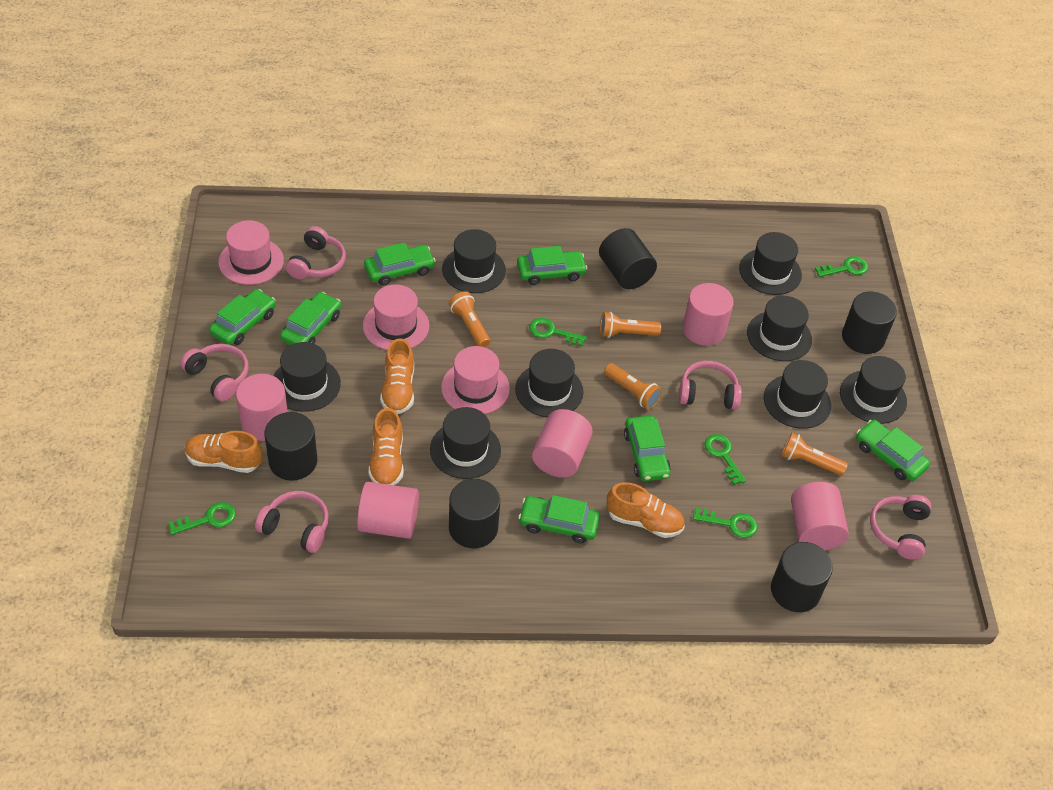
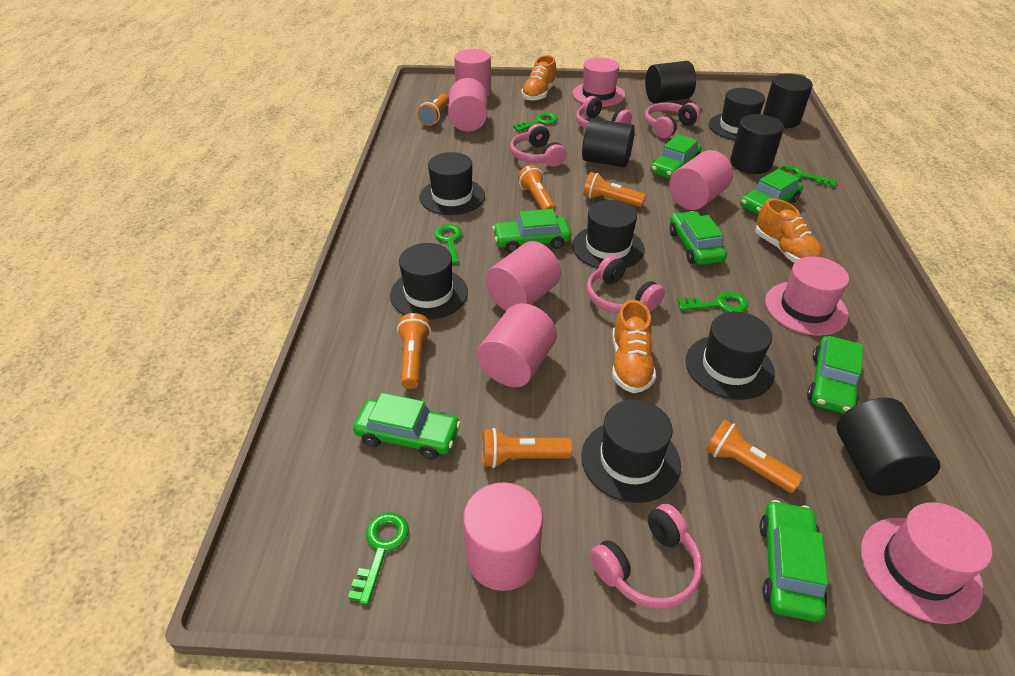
black hat: 8 -> 6
orange flashlight: 4 -> 6
orange shoe: 4 -> 3
pink cylinder: 5 -> 6

